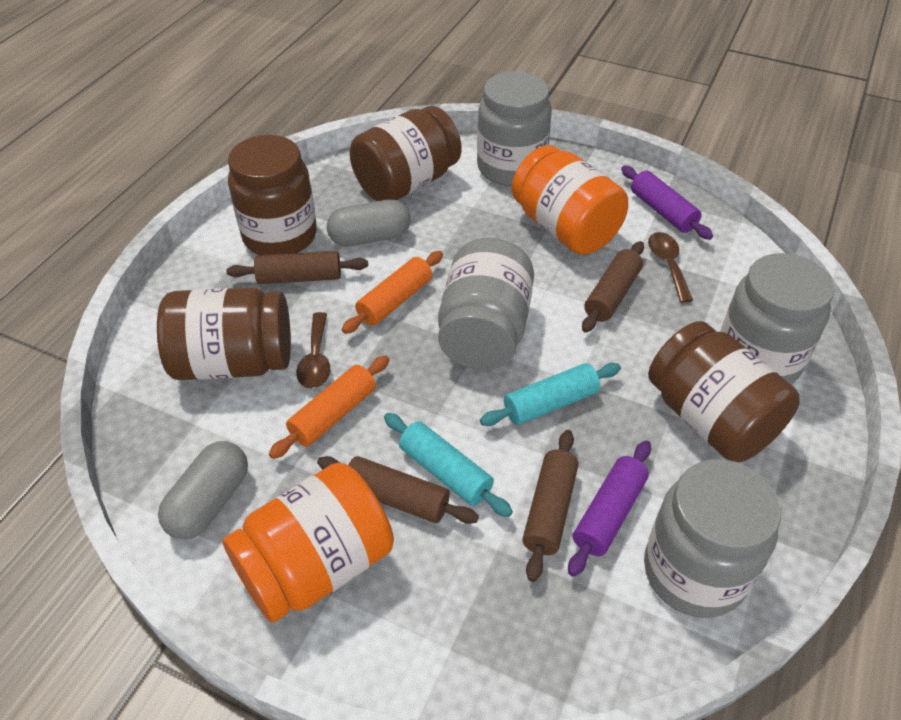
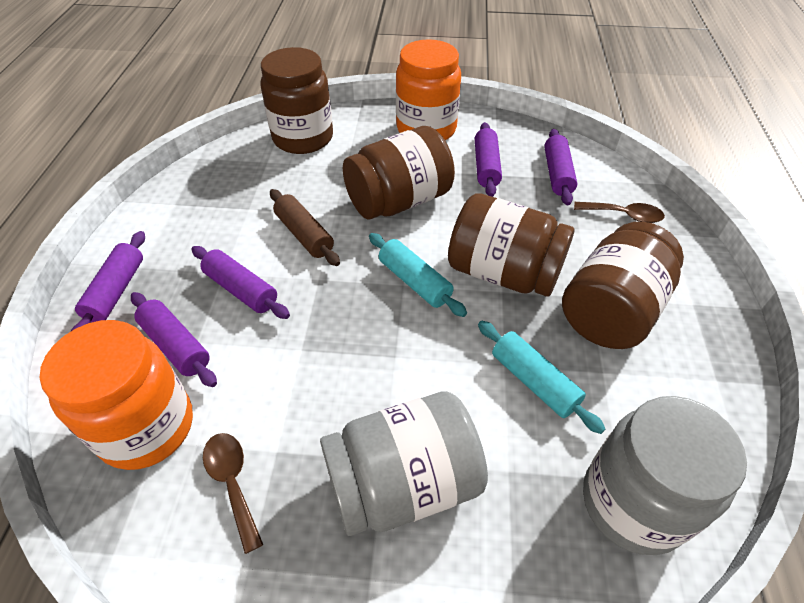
brown rolling pin: 4 -> 1
grey capsule: 2 -> 0
grey jar: 4 -> 2
orange rolling pin: 2 -> 0
purple rolling pin: 2 -> 5

